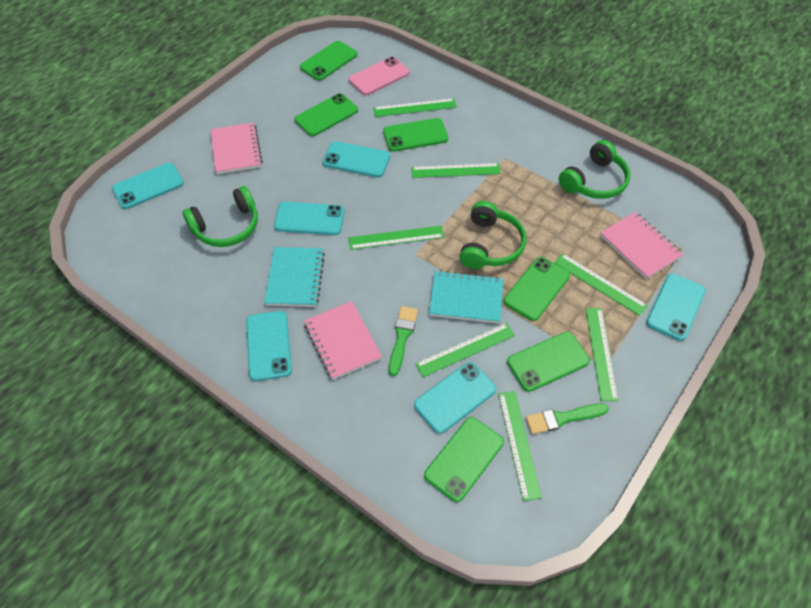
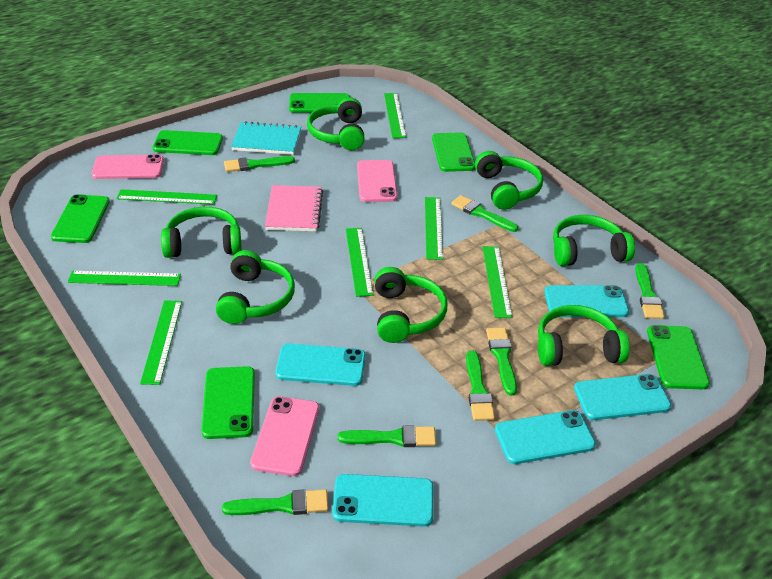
green brush: 2 -> 7
green headphones: 3 -> 7
pink notebook: 3 -> 1
pink phone: 1 -> 3
turquoise notebook: 2 -> 1
turquoise phone: 6 -> 5

